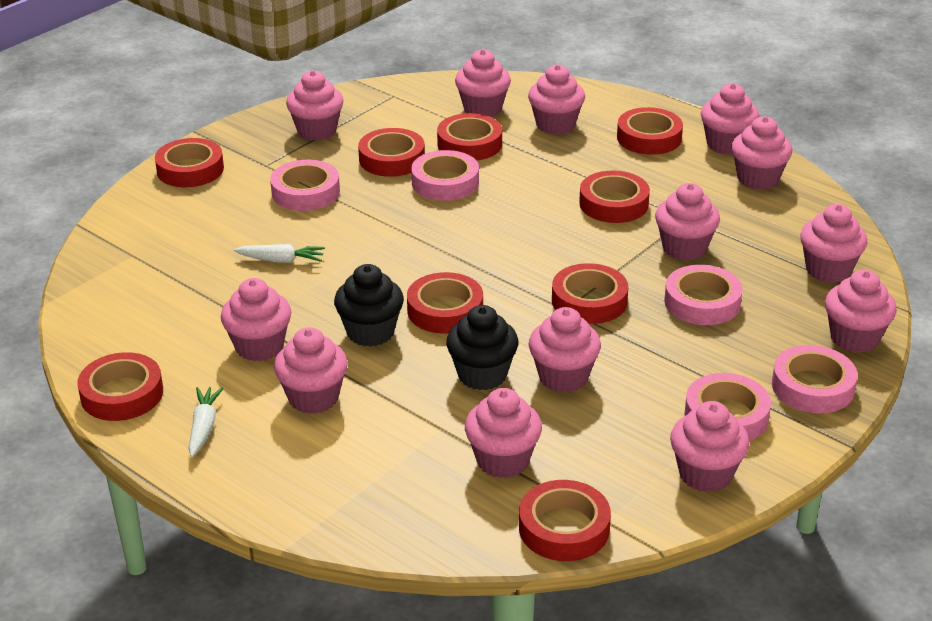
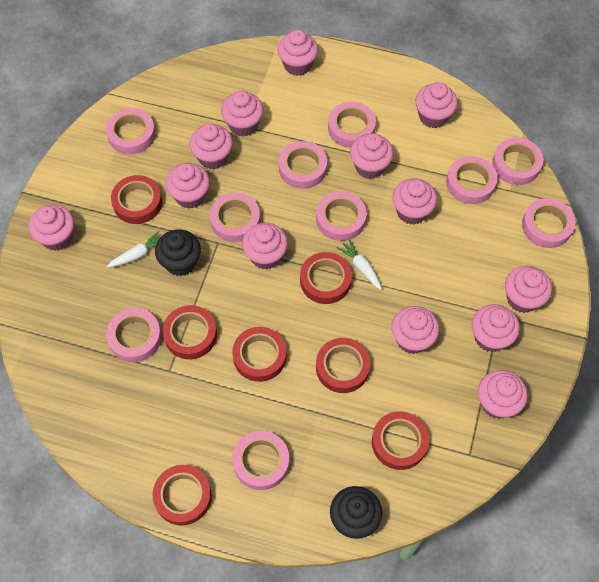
pink tape: 5 -> 10
red tape: 9 -> 7

